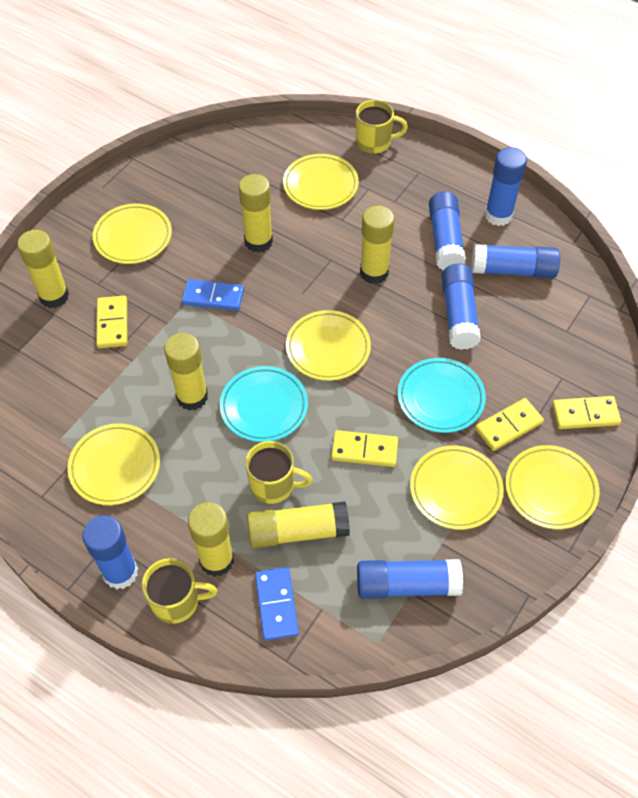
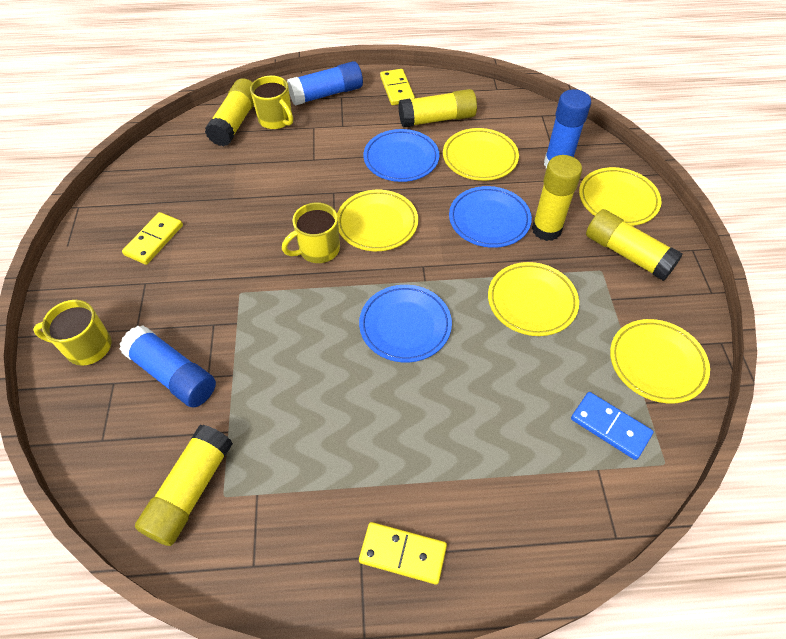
blue domino: 2 -> 1
blue glue stick: 6 -> 3
blue plate: 0 -> 3
turquoise plate: 2 -> 0
yellow domino: 4 -> 3
yellow glue stick: 6 -> 5
yellow plate: 6 -> 5

